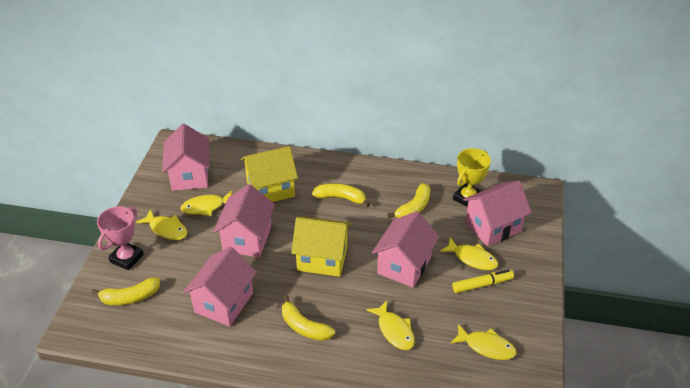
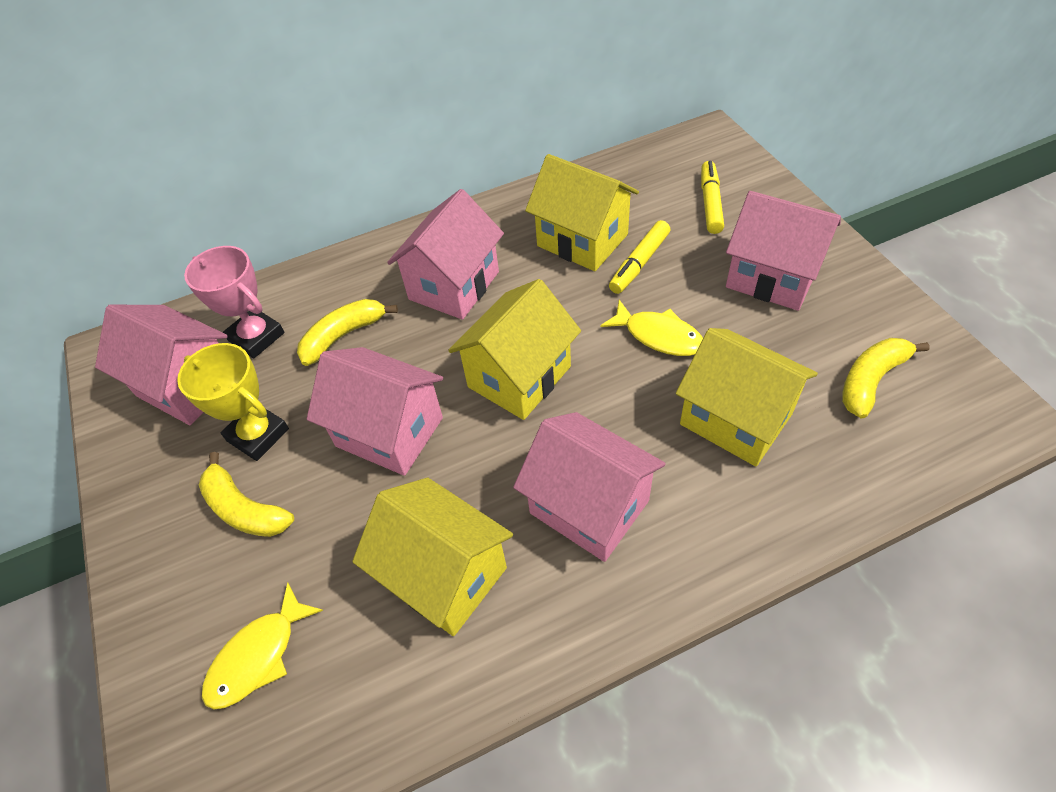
yellow banana: 4 -> 3
yellow fish: 5 -> 2
yellow house: 2 -> 4
yellow marker: 1 -> 2

